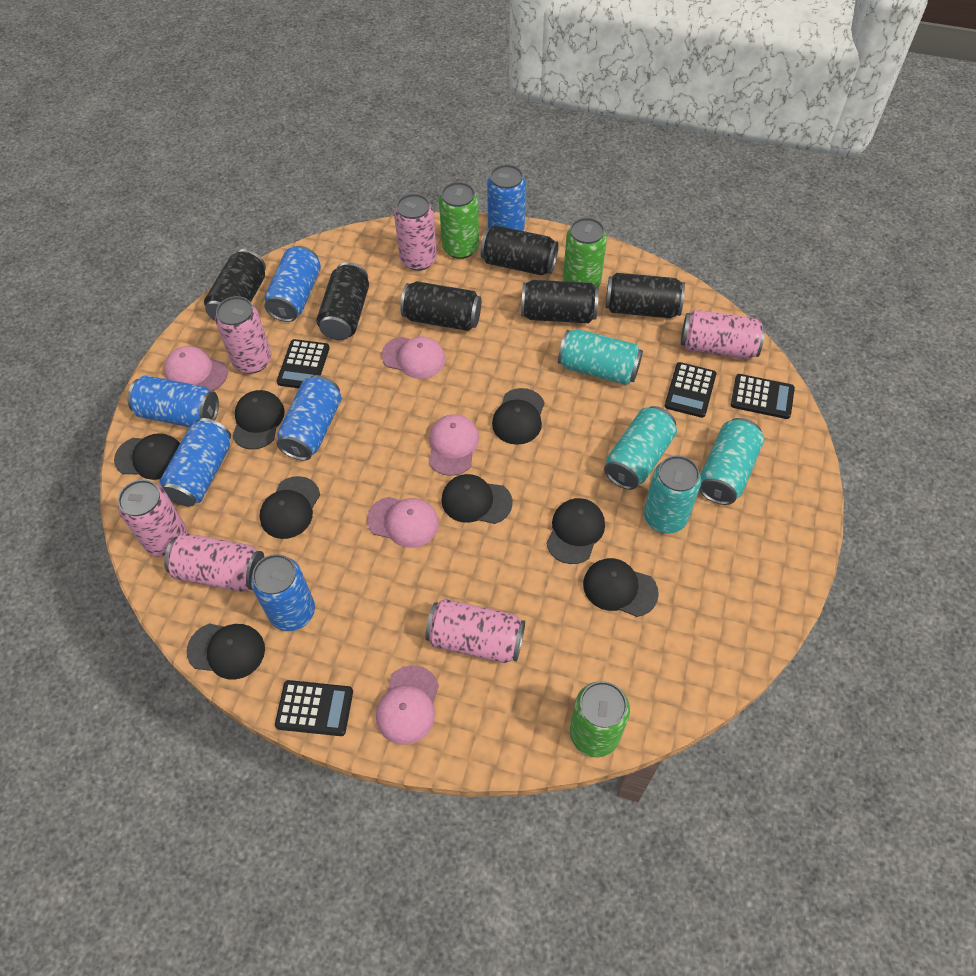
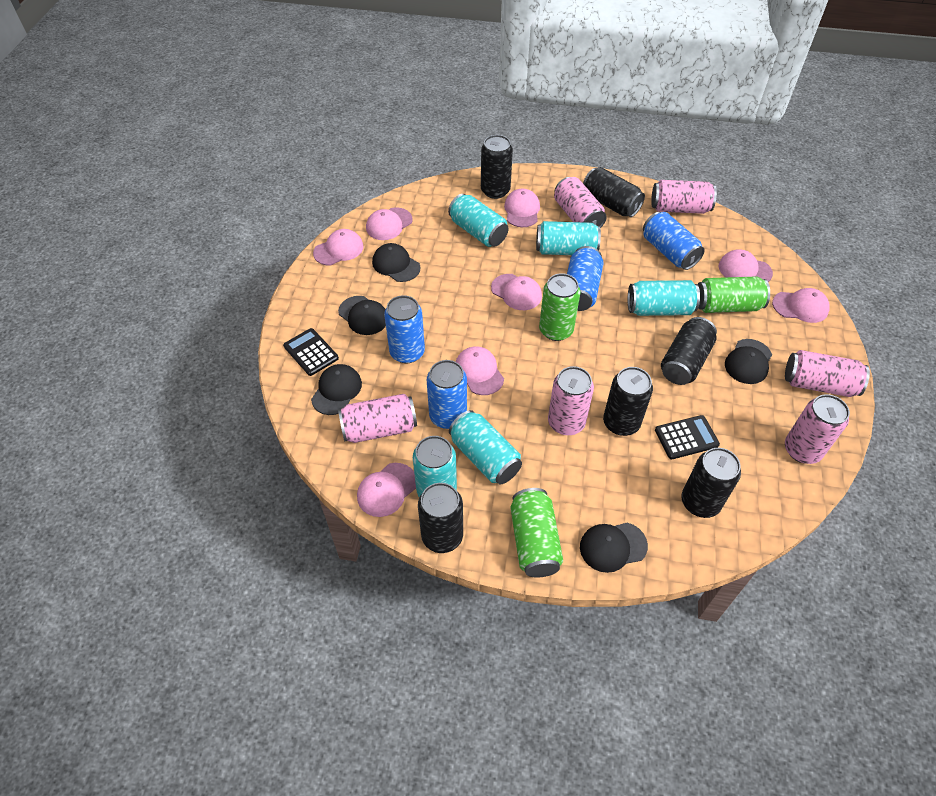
black calculator: 4 -> 2
black cap: 8 -> 5
blue can: 6 -> 4
pink cap: 5 -> 8
turquoise can: 4 -> 5

